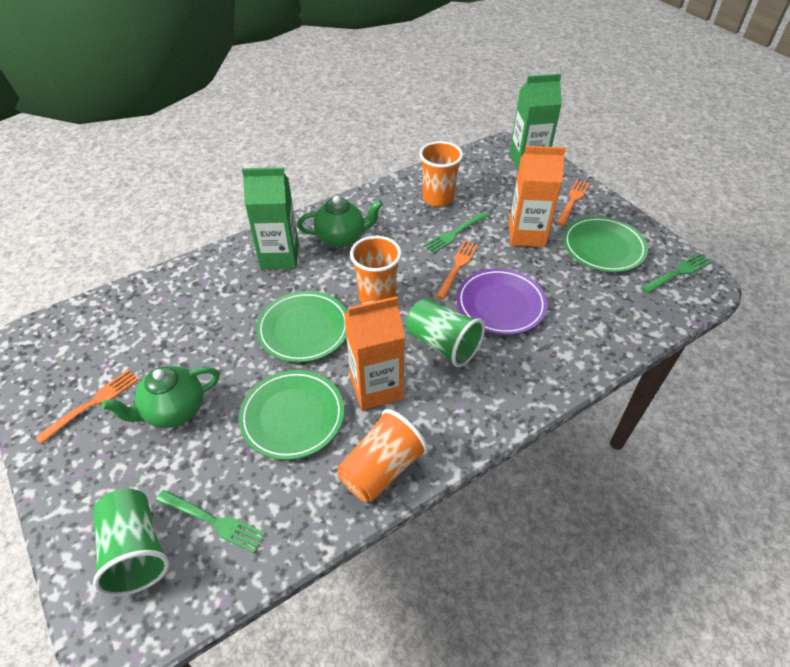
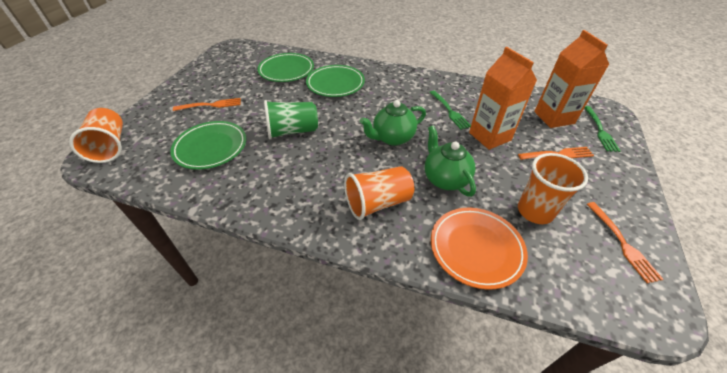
green carton: 2 -> 0
green cup: 2 -> 1
green fork: 3 -> 2
orange plate: 0 -> 1
purple plate: 1 -> 0

